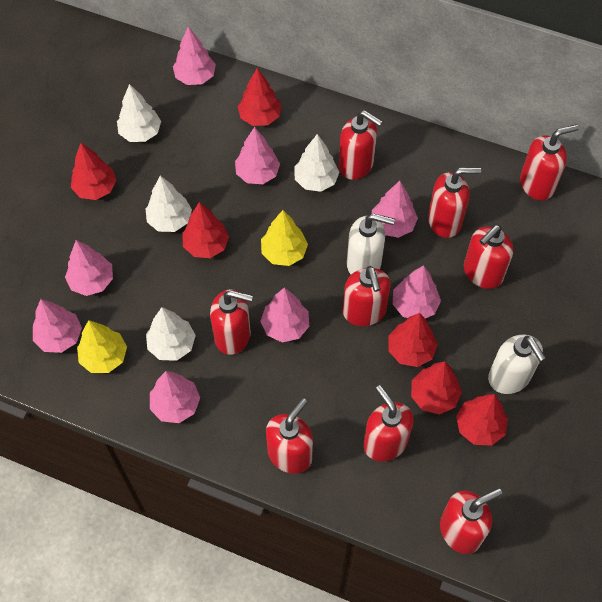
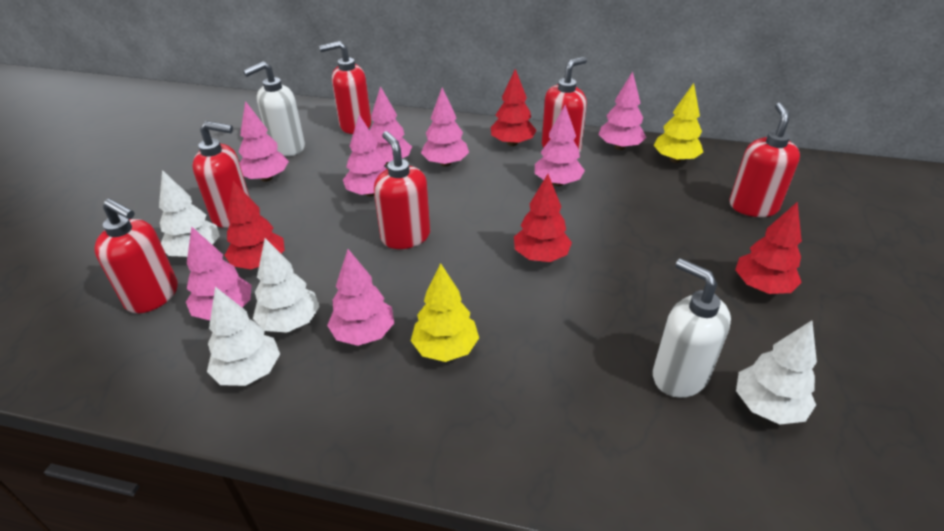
red soap dispenser: 9 -> 6
red tree: 6 -> 4

